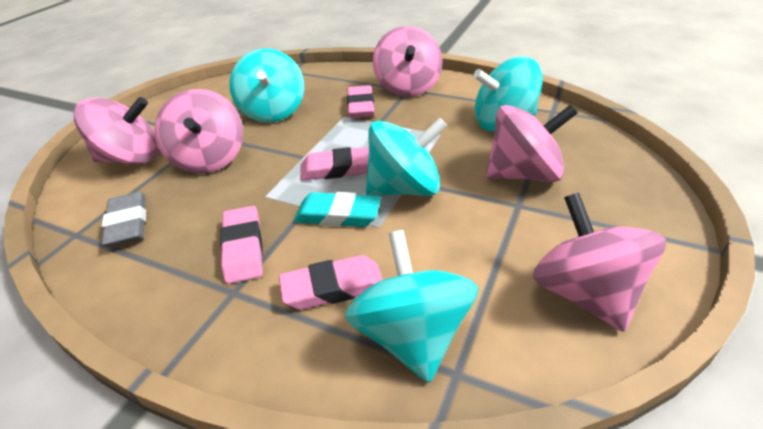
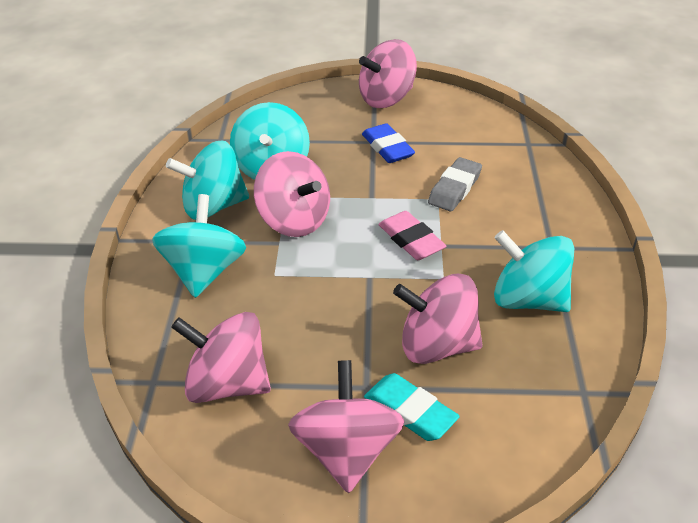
blue eraser: 0 -> 1
pink eraser: 4 -> 1

